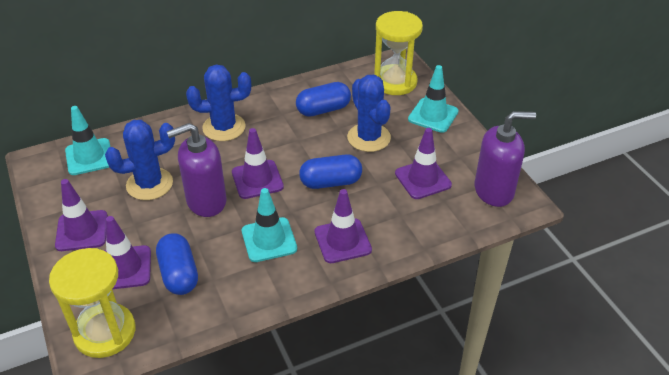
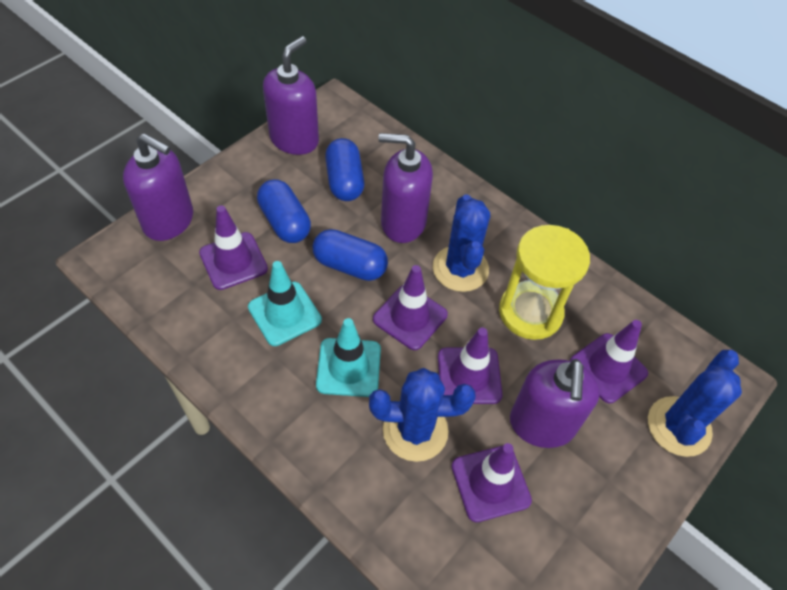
purple soap dispenser: 2 -> 4
turquoise traffic cone: 3 -> 2
yellow hourglass: 2 -> 1

